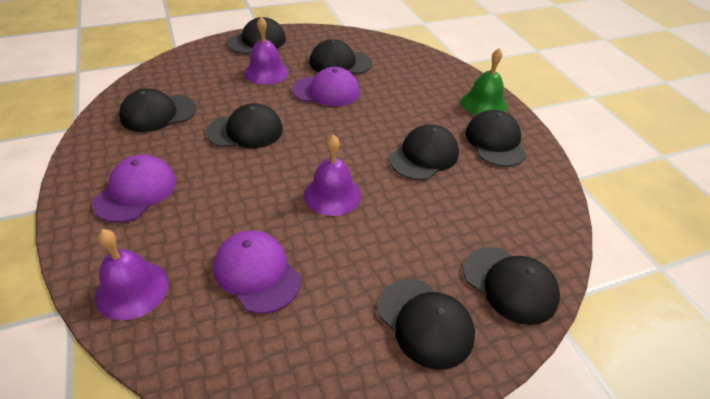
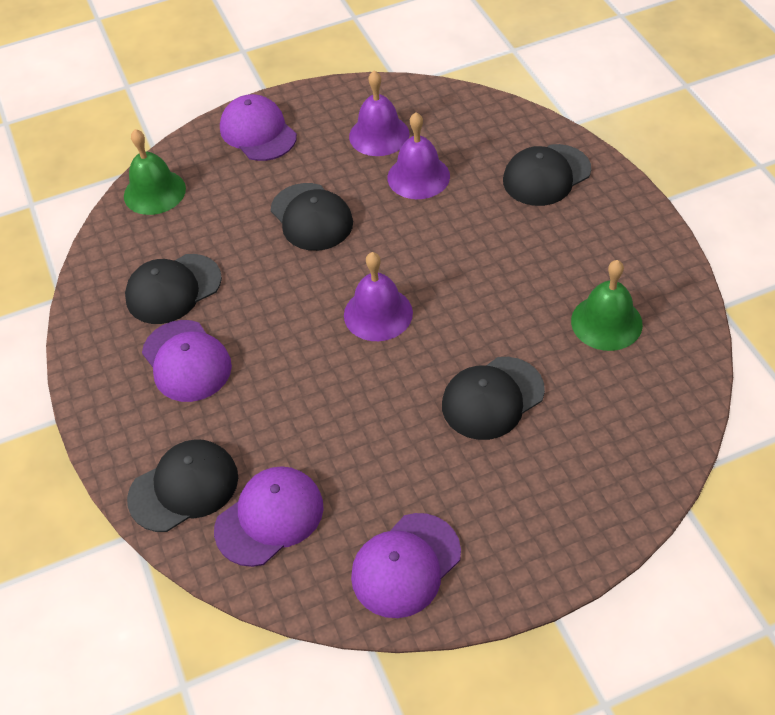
black cap: 8 -> 5
green bell: 1 -> 2
purple cap: 3 -> 4

